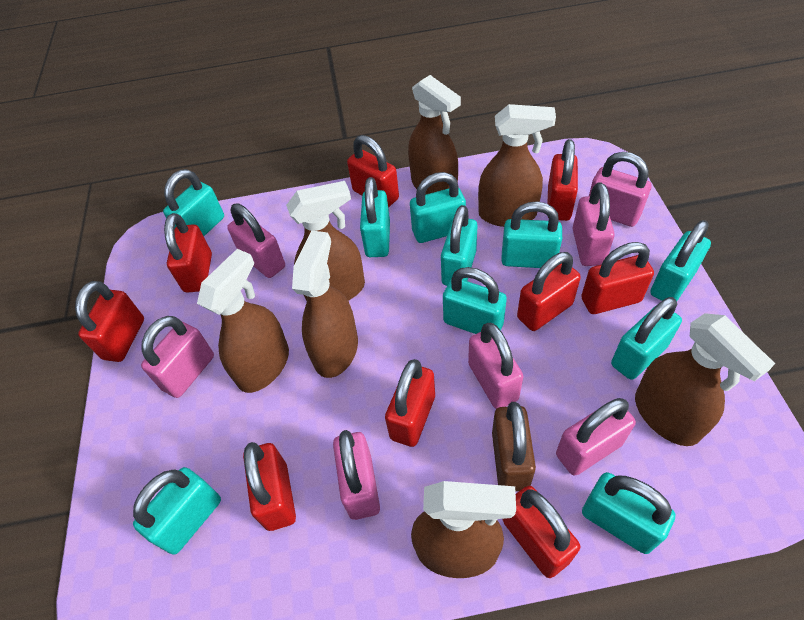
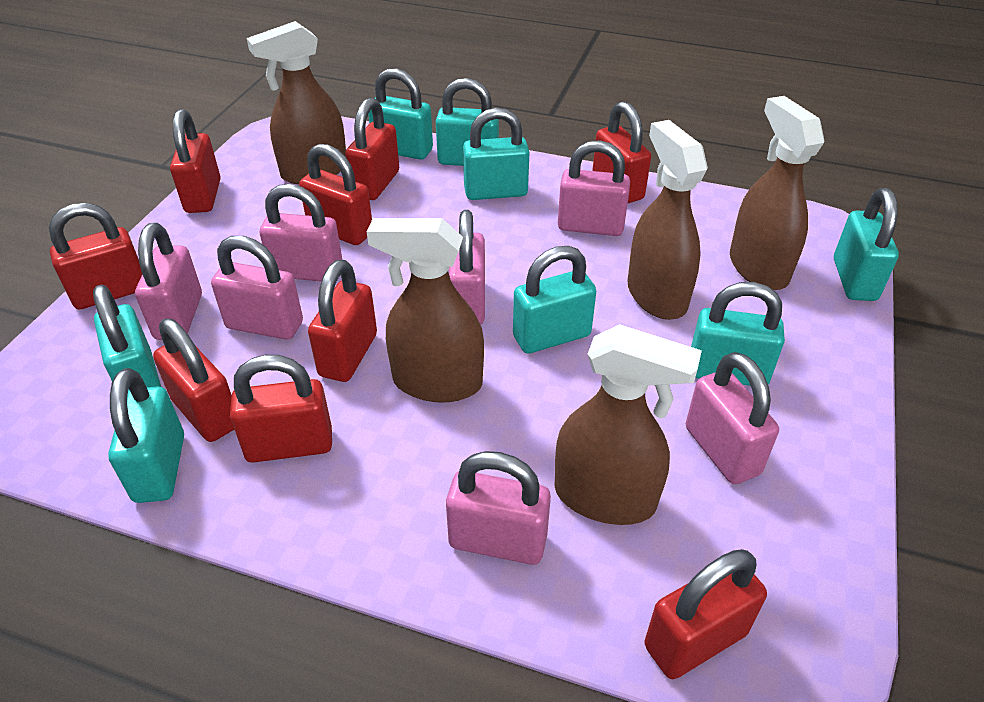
brown padlock: 1 -> 0
brown spray bottle: 7 -> 5
turquoise padlock: 10 -> 8

